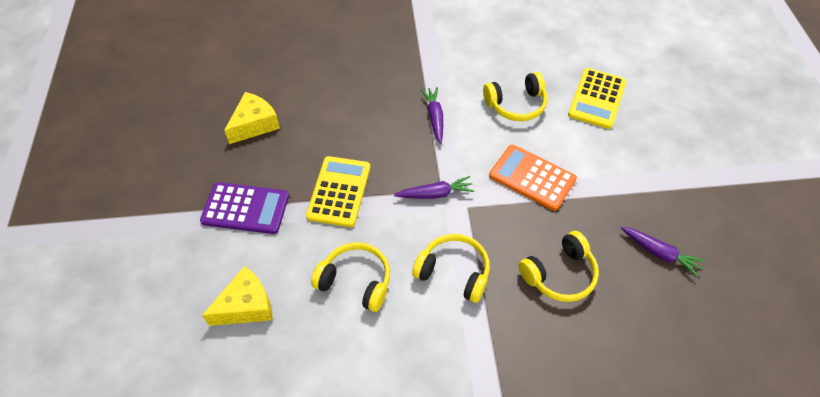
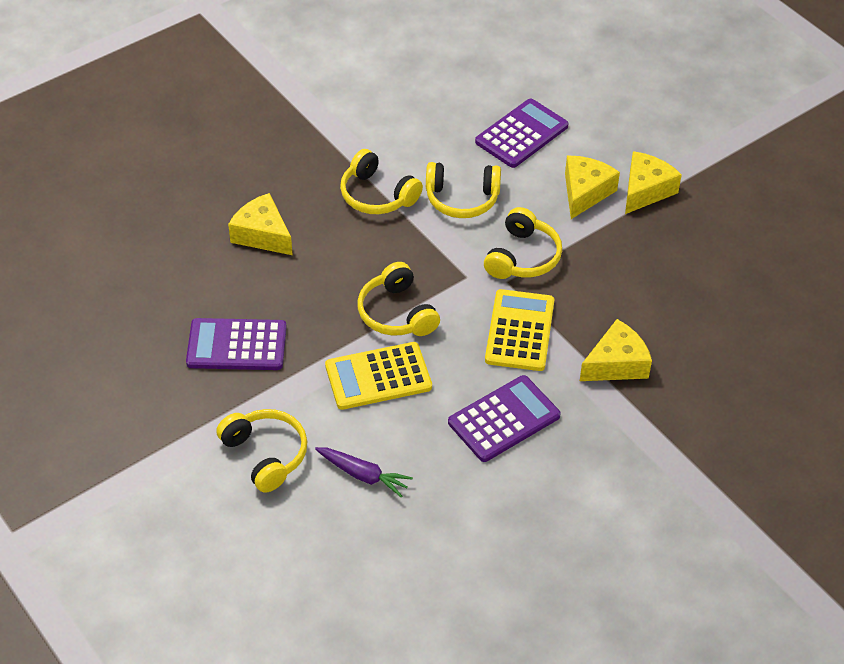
orange calculator: 1 -> 0
purple calculator: 1 -> 3
purple carrot: 3 -> 1
yellow cheese: 2 -> 4
yellow headphones: 4 -> 5

